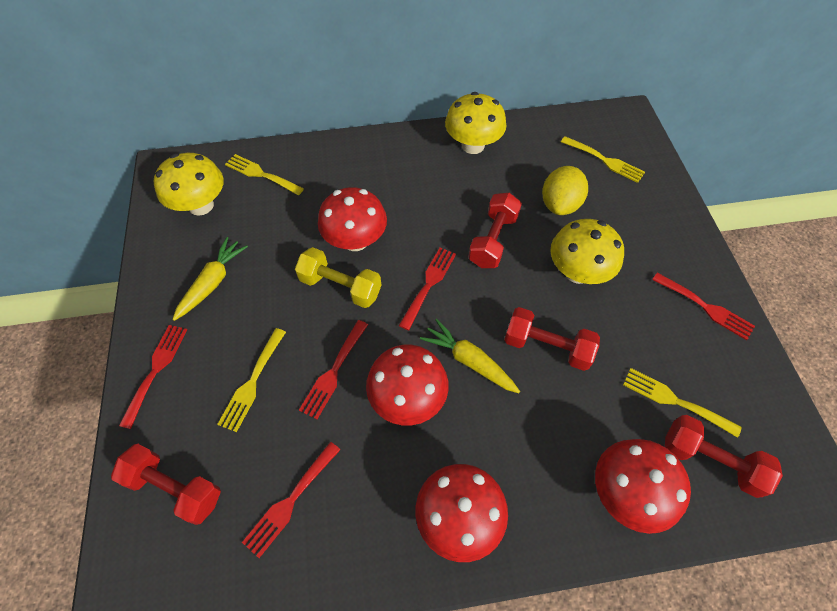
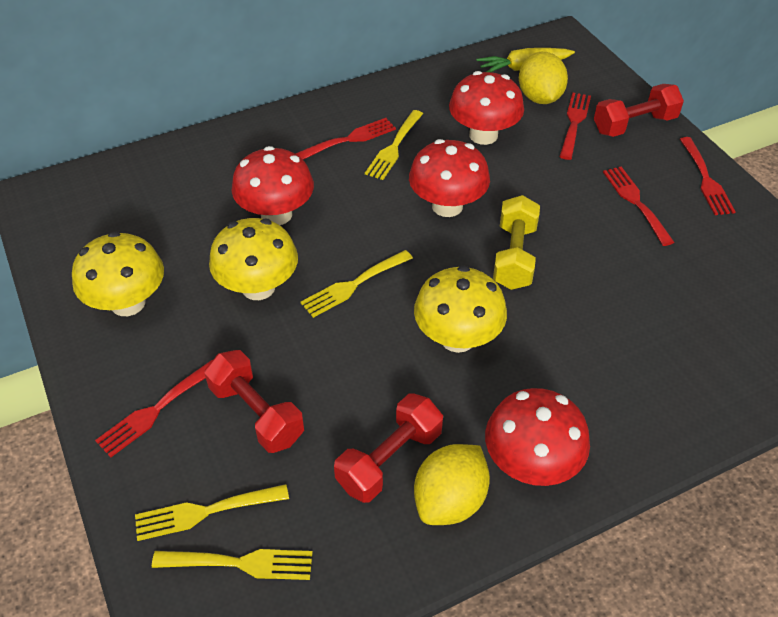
red dumbbell: 4 -> 3
yellow carrot: 2 -> 1
yellow lemon: 1 -> 2

